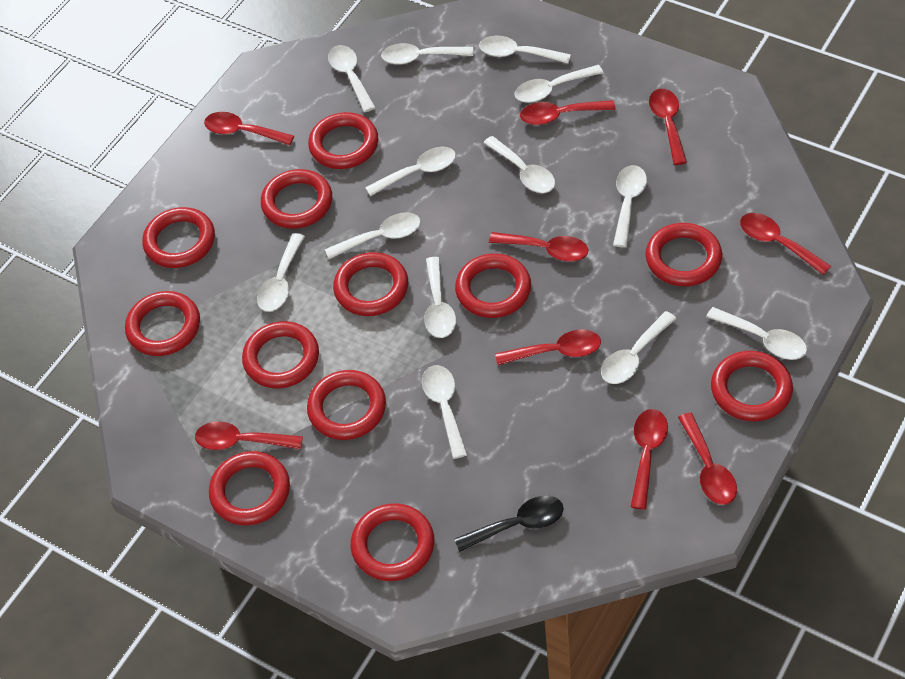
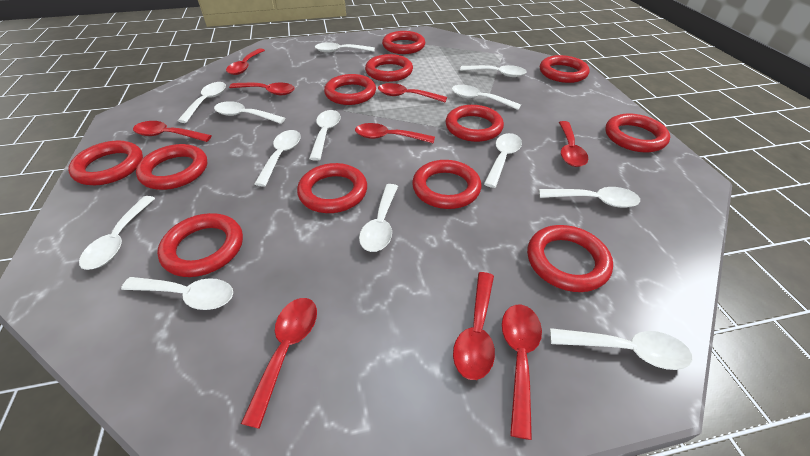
black spoon: 1 -> 0

